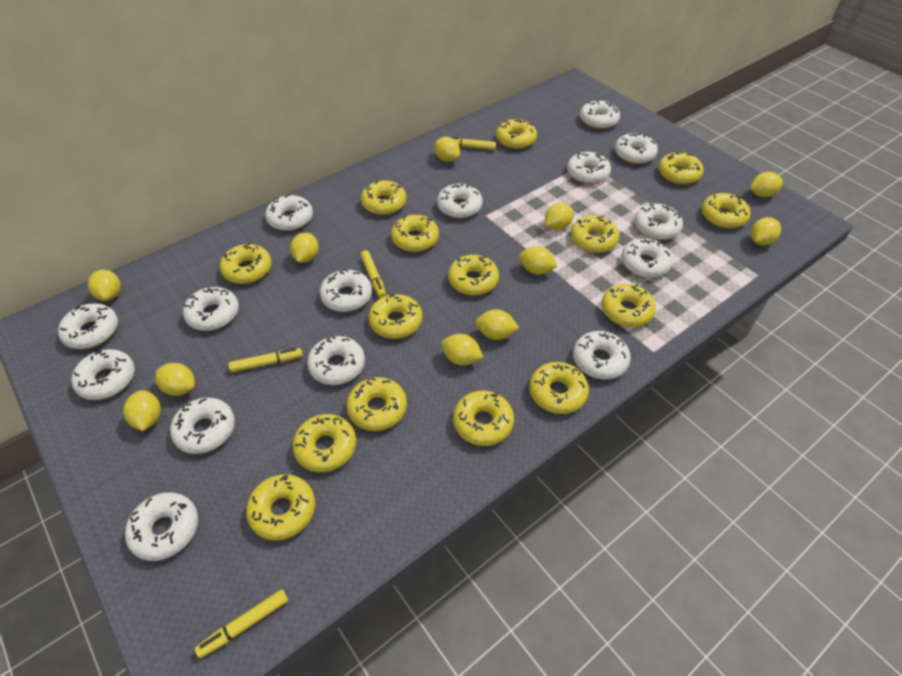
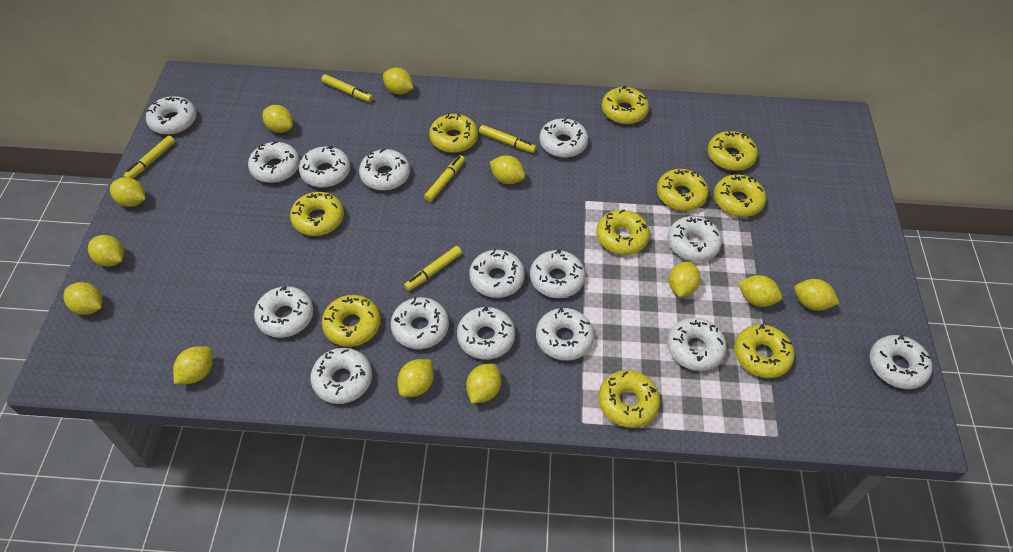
yellow donut: 15 -> 10
yellow lemon: 11 -> 12
yellow marker: 4 -> 5

